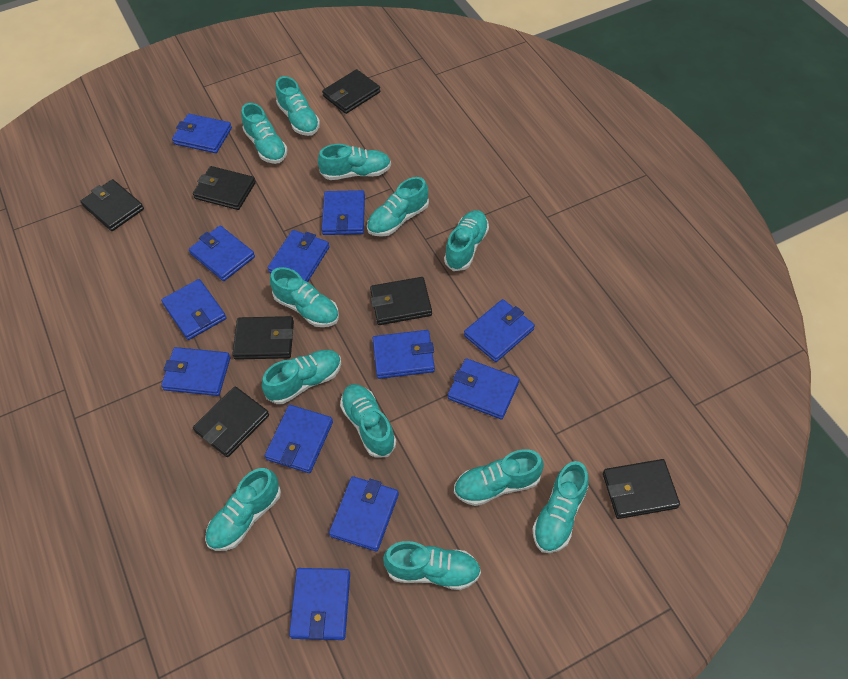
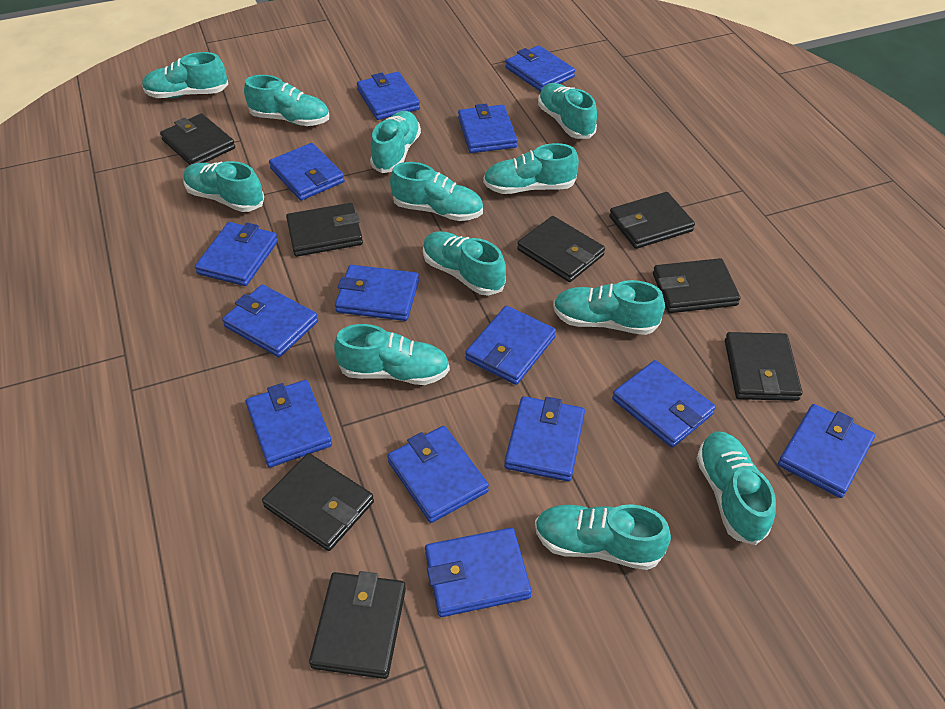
black wallet: 7 -> 8
blue wallet: 12 -> 14

